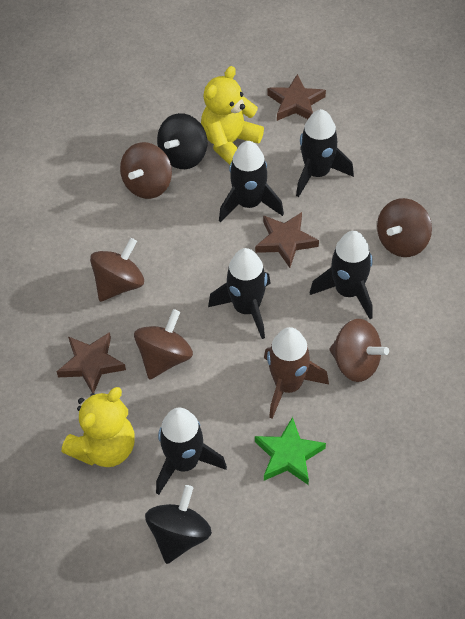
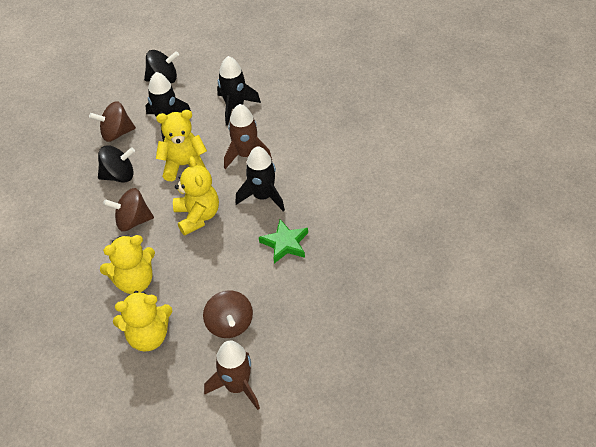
black rocket: 5 -> 3
brown rocket: 1 -> 2
brown spinning top: 5 -> 3
brown star: 3 -> 0
yellow teddy bear: 2 -> 4

